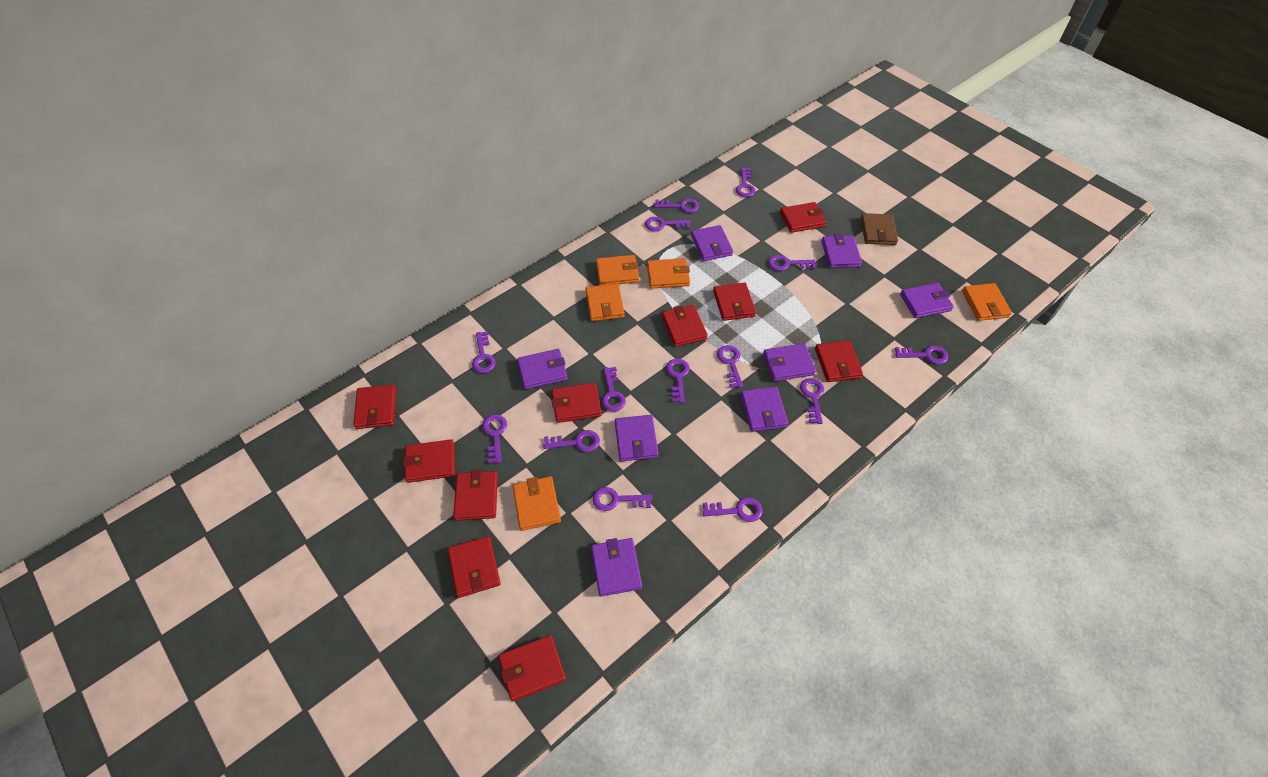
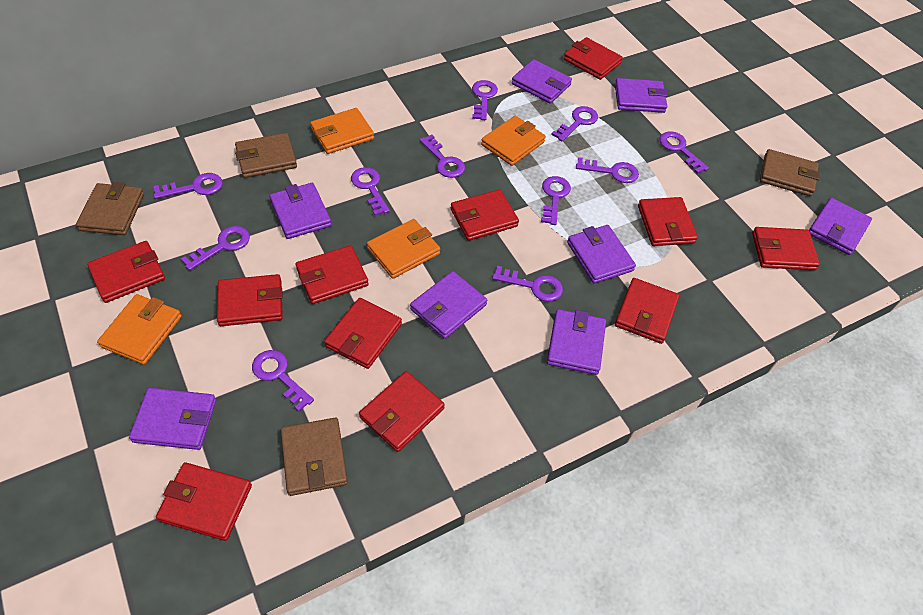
brown wallet: 1 -> 4
orange wallet: 5 -> 4
purple key: 14 -> 11
red wallet: 10 -> 11

